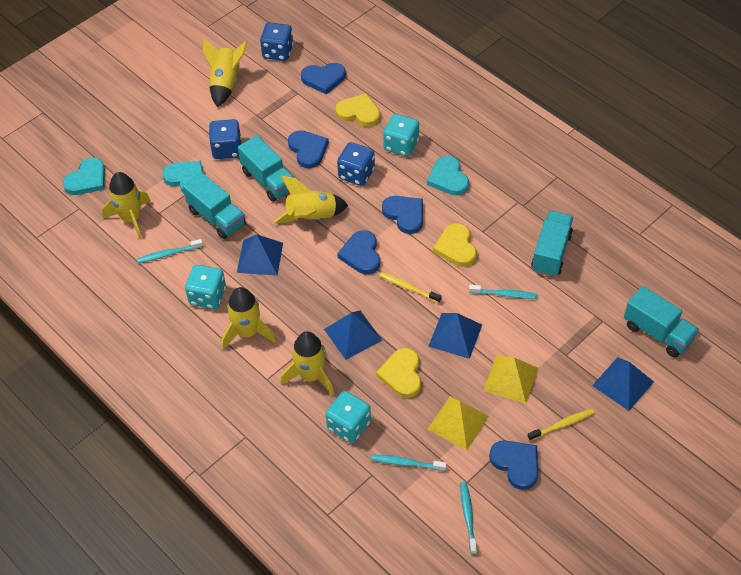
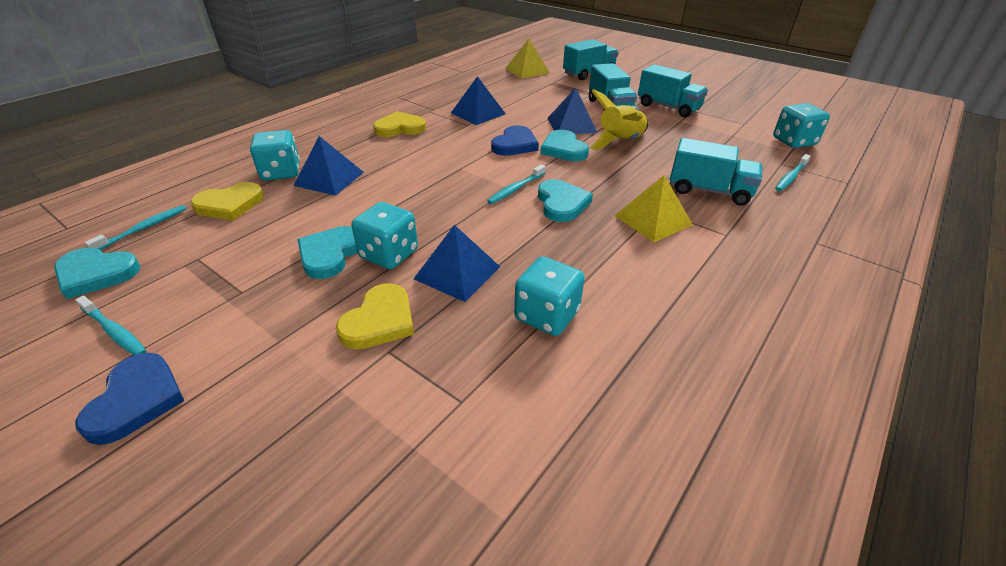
blue dice: 3 -> 0
blue heart: 5 -> 2
turquoise dice: 3 -> 4
turquoise heart: 3 -> 4
yellow rocket: 5 -> 1
yellow toothbrush: 2 -> 0

